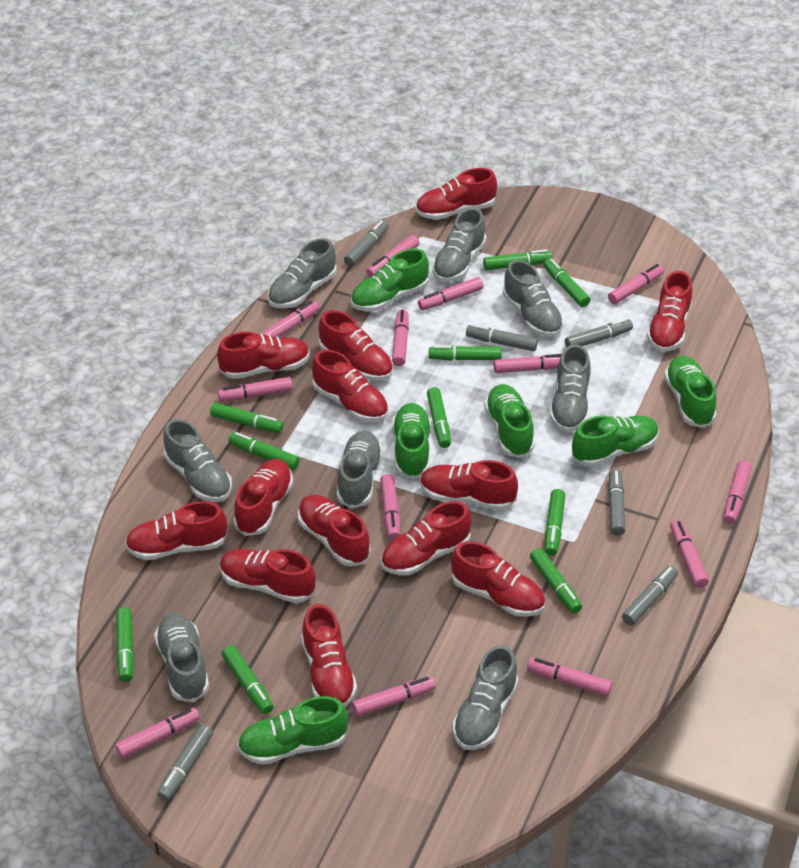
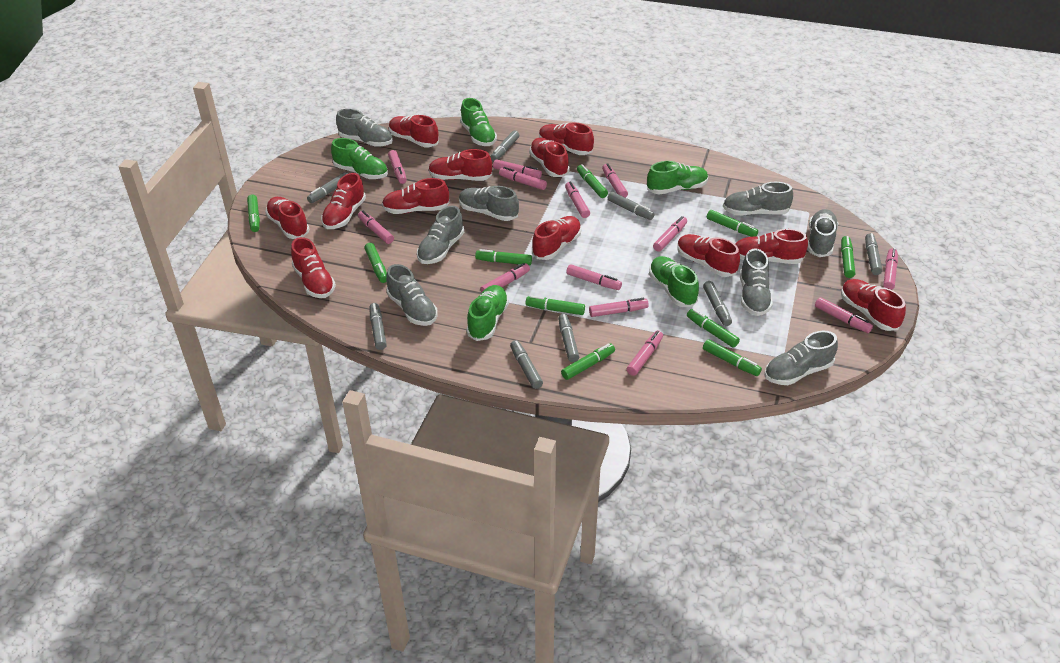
green shoe: 6 -> 5
grey marker: 6 -> 8
red shoe: 13 -> 12

